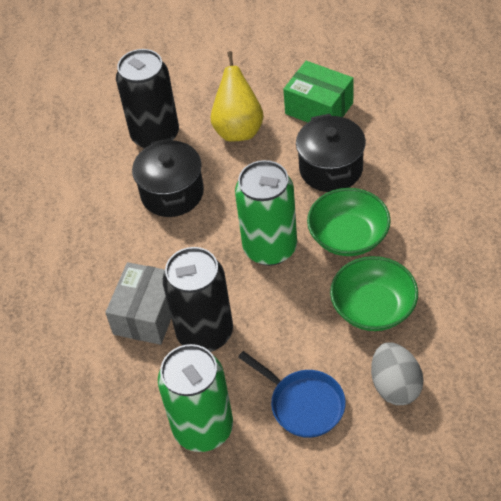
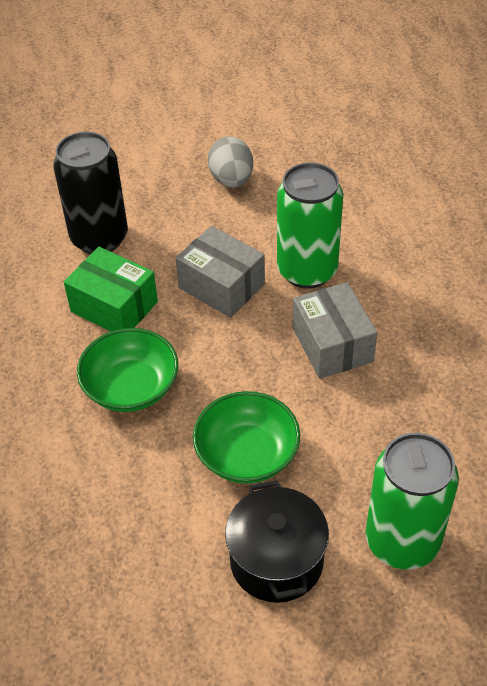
black can: 2 -> 1
black pot: 2 -> 1
blue pan: 1 -> 0
grey box: 1 -> 2
yellow pear: 1 -> 0

